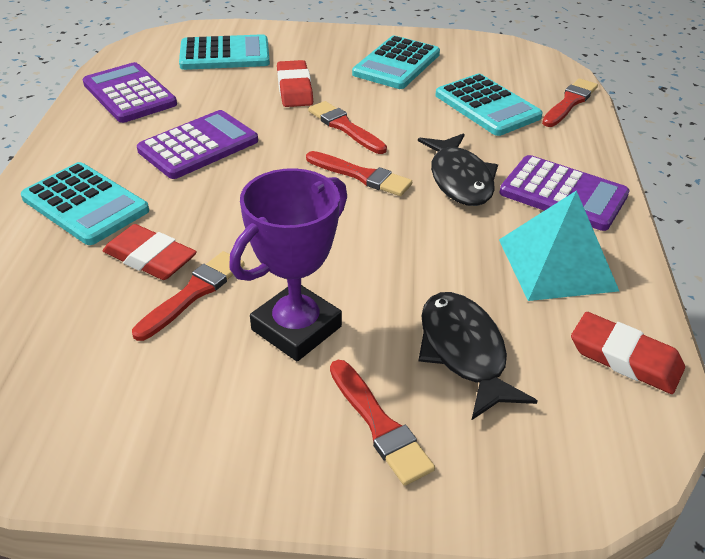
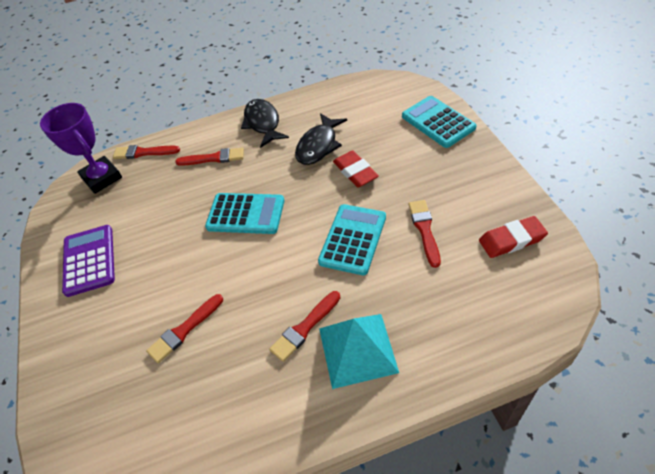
purple calculator: 3 -> 1
red eraser: 3 -> 2
turquoise calculator: 4 -> 3

